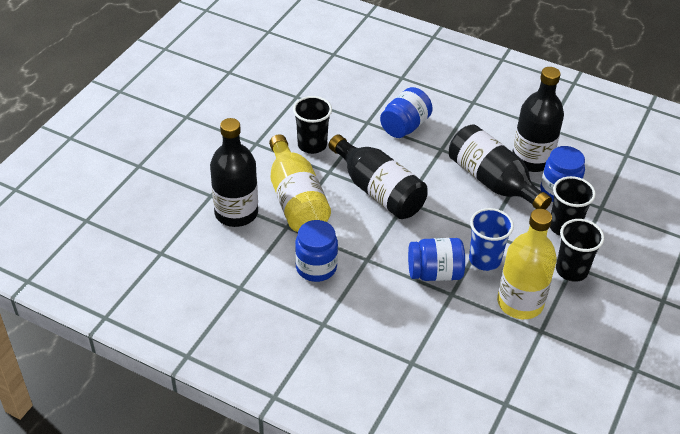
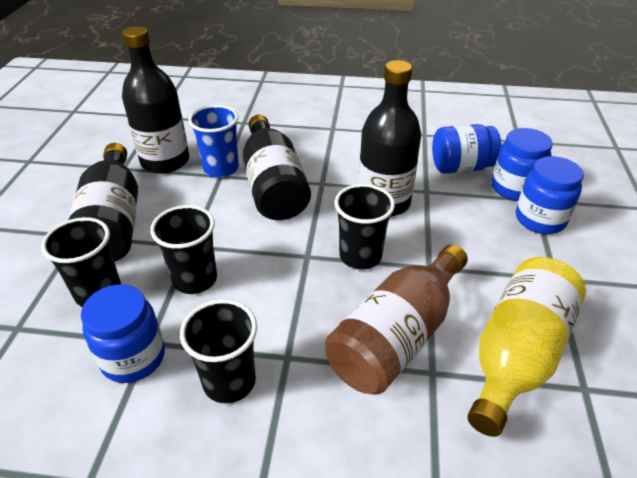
black cup: 3 -> 4
brown bottle: 0 -> 1
yellow bottle: 2 -> 1

